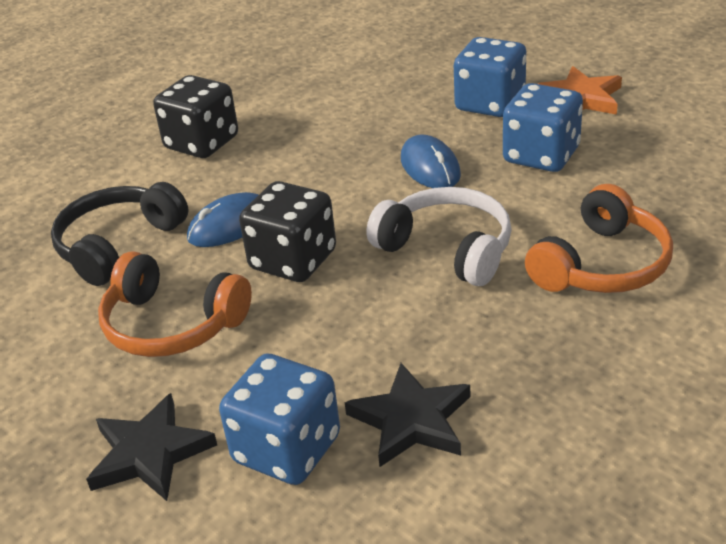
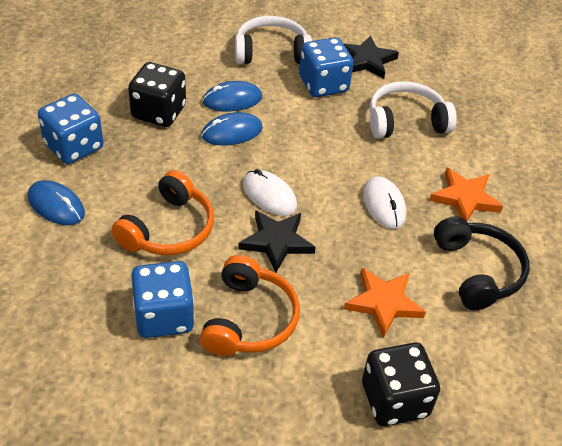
blue mouse: 2 -> 3
orange star: 1 -> 2
white headphones: 1 -> 2
white mouse: 0 -> 2

